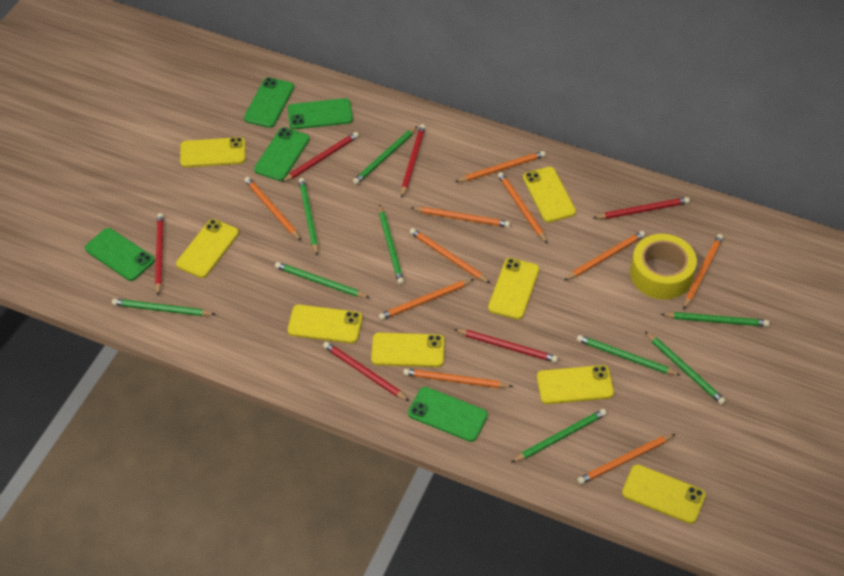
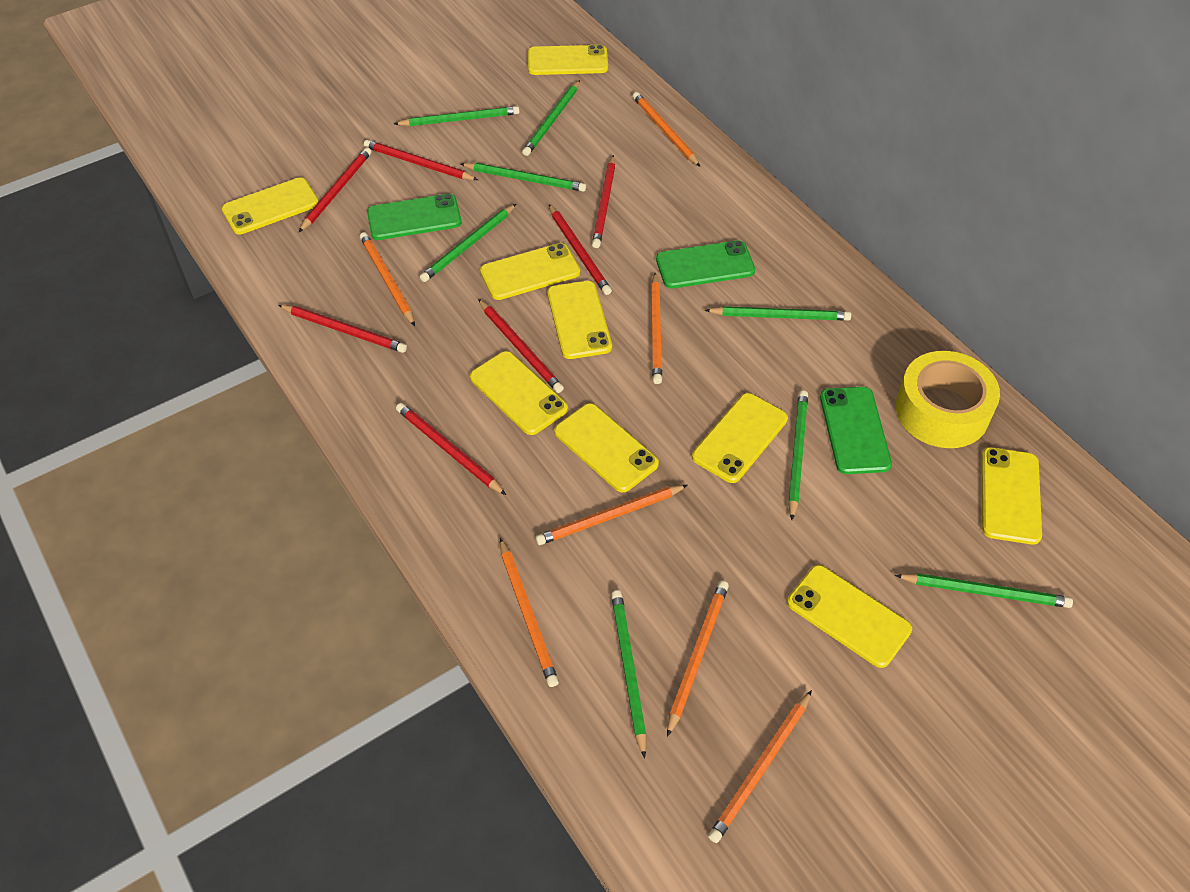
green pencil: 9 -> 8
green phone: 5 -> 3
orange pencil: 10 -> 7
red pencil: 6 -> 7
yellow phone: 8 -> 9

